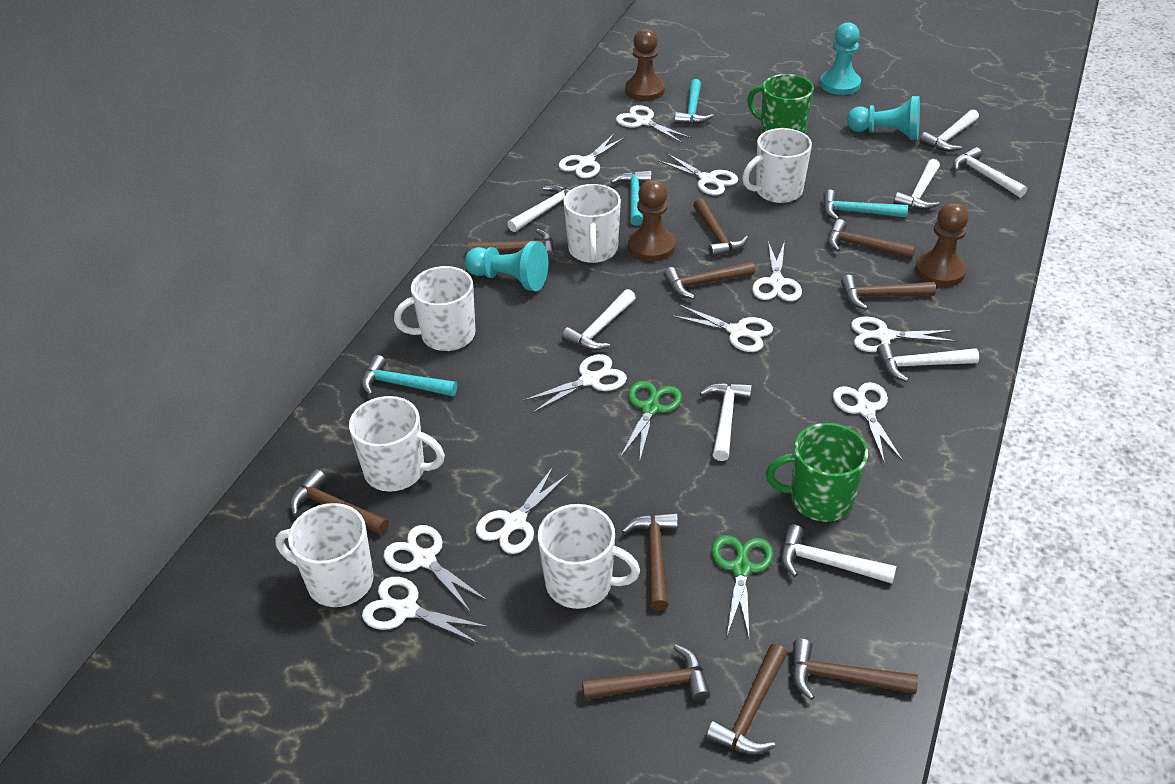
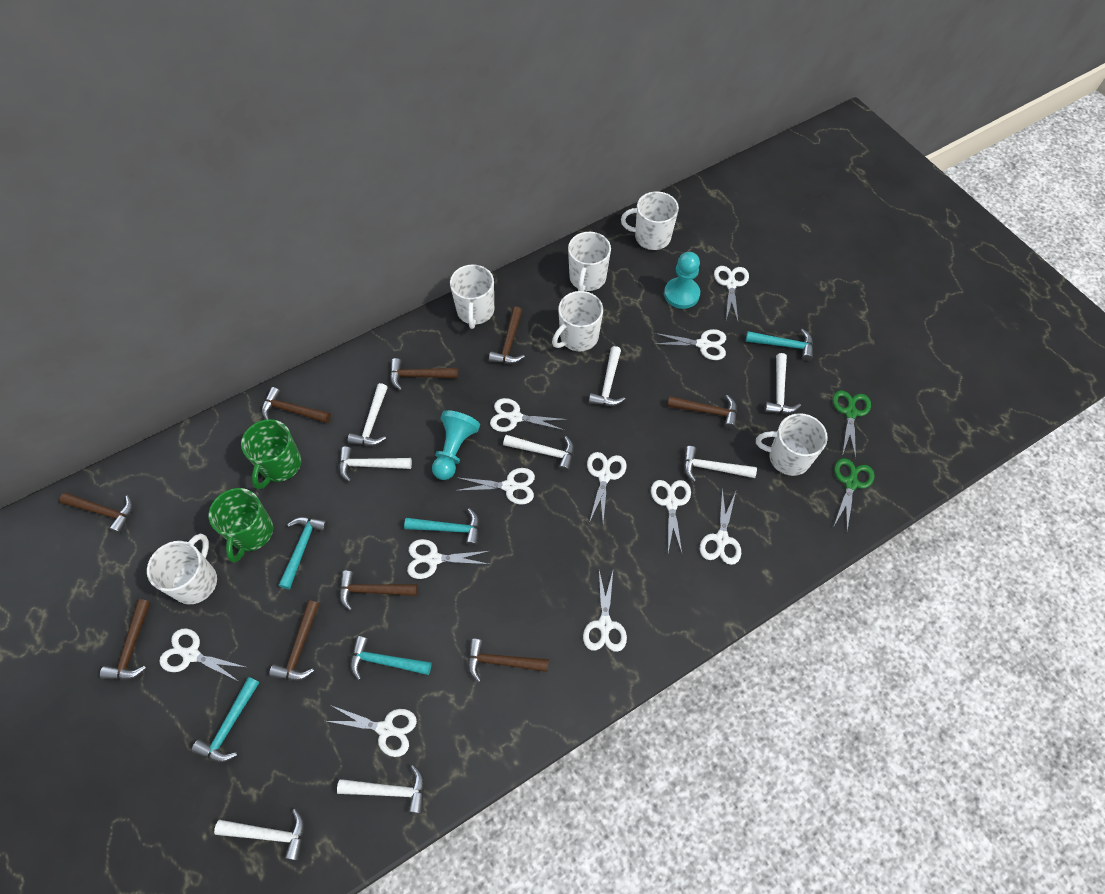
brown hammer: 10 -> 9
brown pawn: 3 -> 0
turquoise hammer: 4 -> 5
turquoise pawn: 3 -> 2

